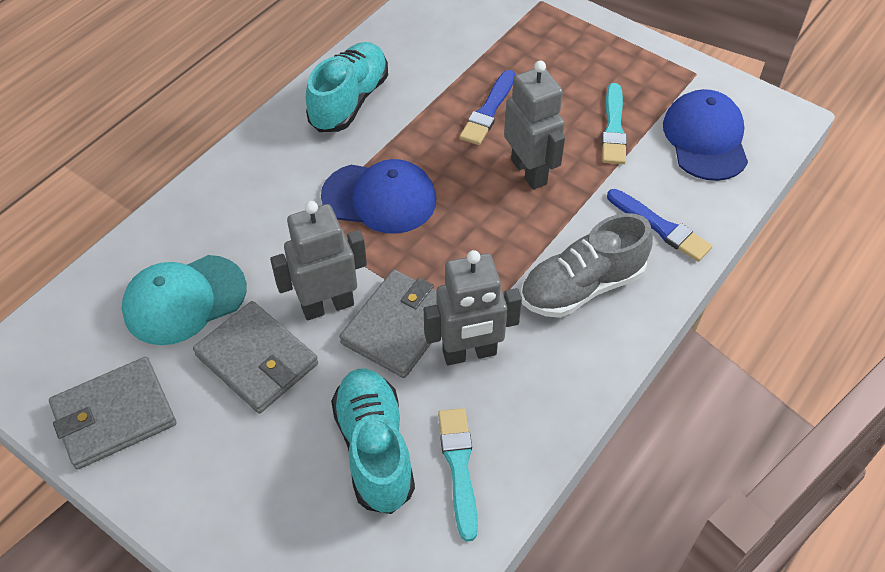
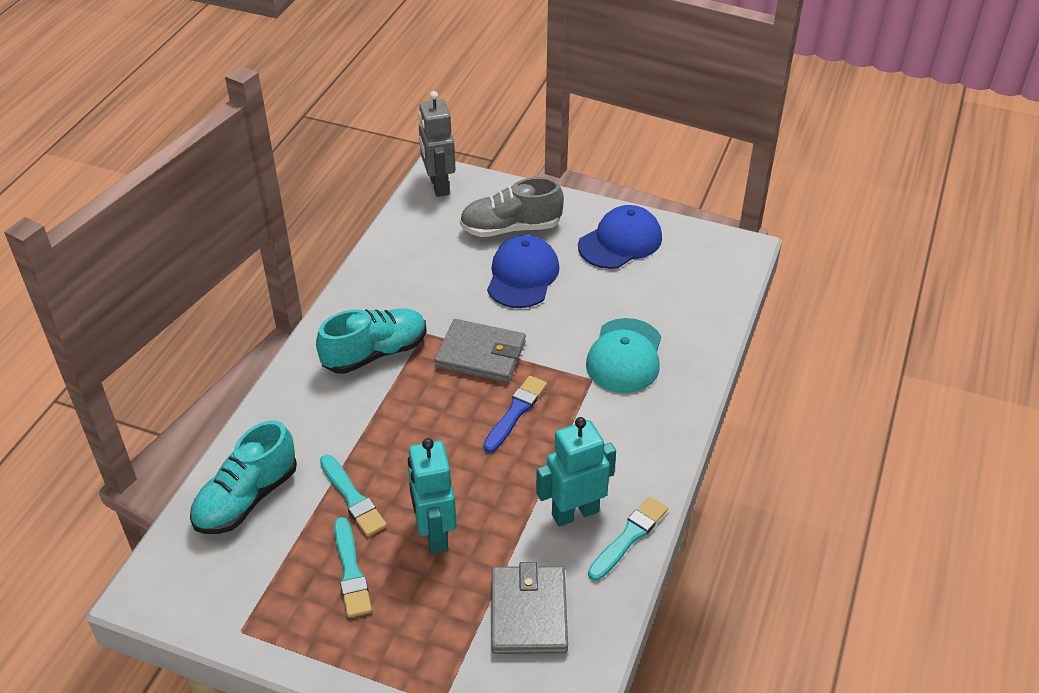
blue brush: 2 -> 1
grey robot: 3 -> 1
grey wallet: 3 -> 2
turquoise brush: 2 -> 3
turquoise robot: 0 -> 2

